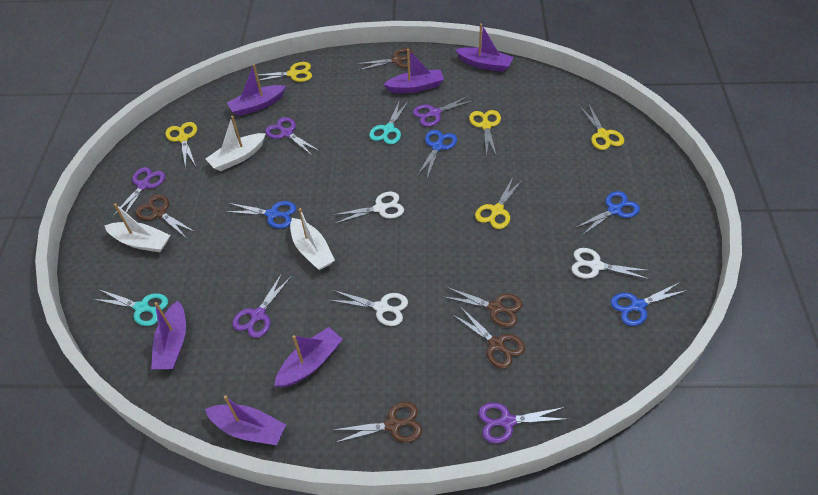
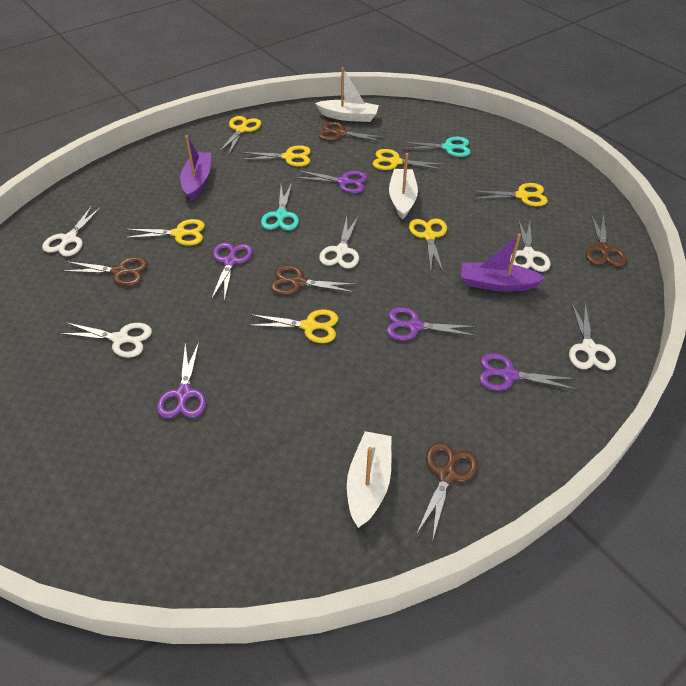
blue scissors: 4 -> 0
purple boat: 6 -> 2
white scissors: 3 -> 5
yellow scissors: 5 -> 7

